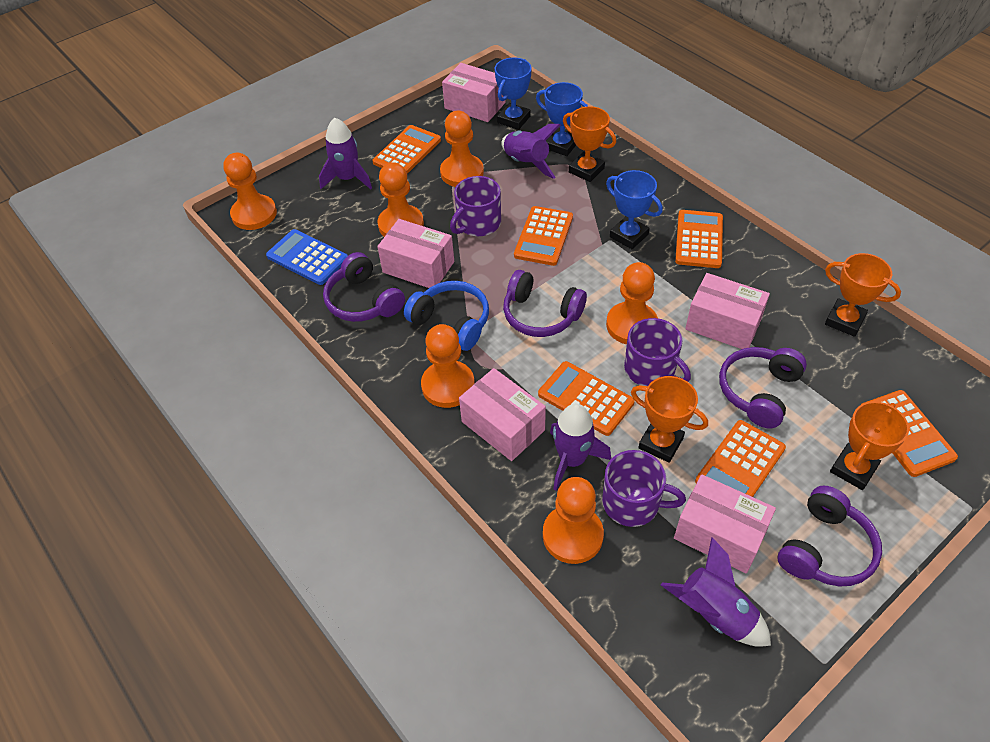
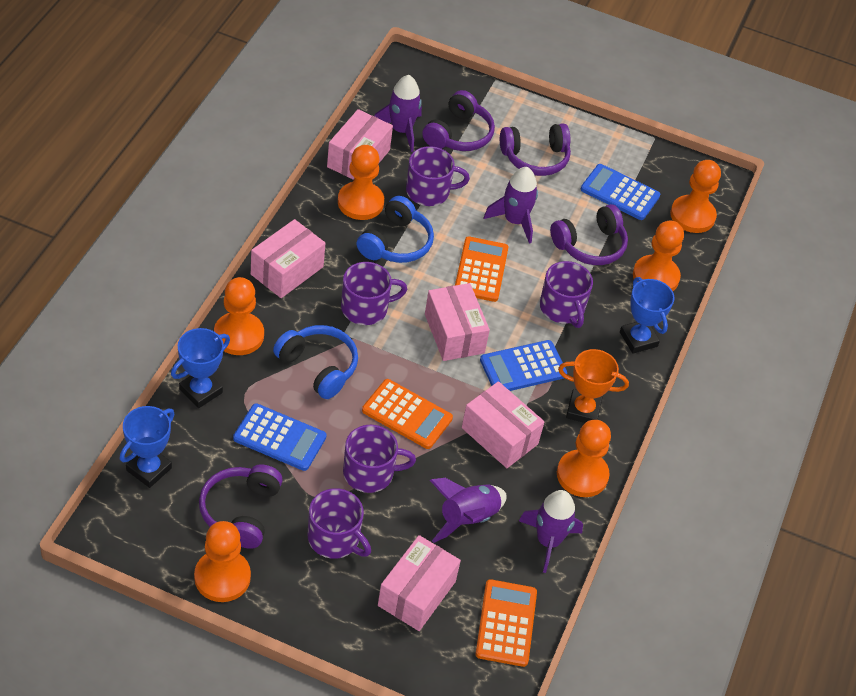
blue calculator: 1 -> 3
blue headphones: 1 -> 2
orange calculator: 6 -> 3
orange trophy: 4 -> 1
purple mug: 3 -> 5

